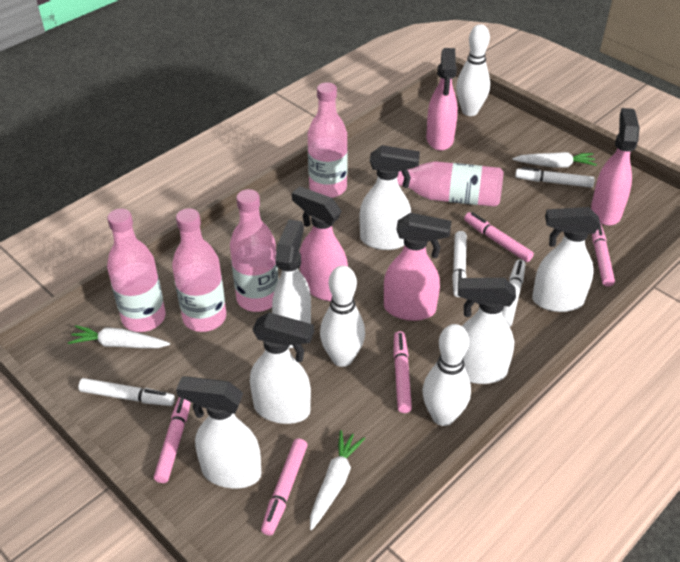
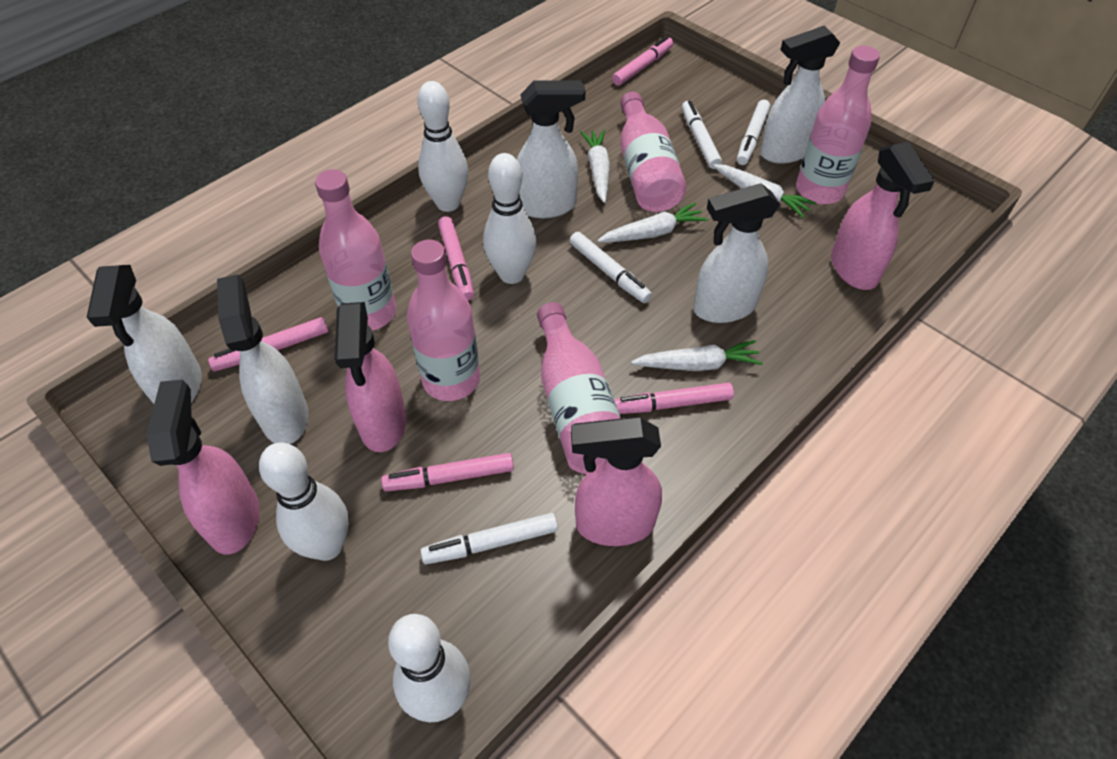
white bowling pin: 3 -> 4
white carrot: 3 -> 4
white spray bottle: 6 -> 5

